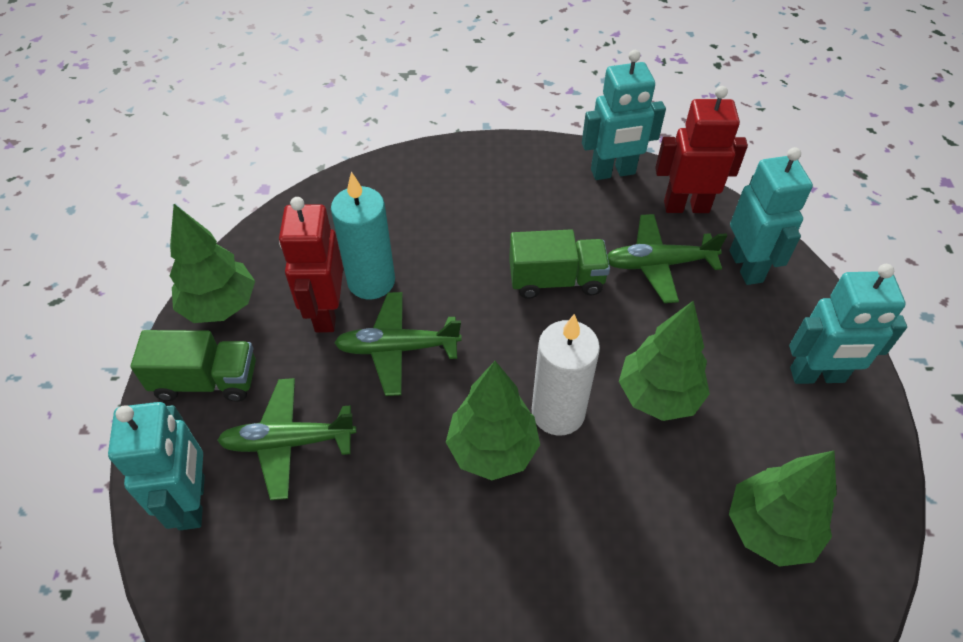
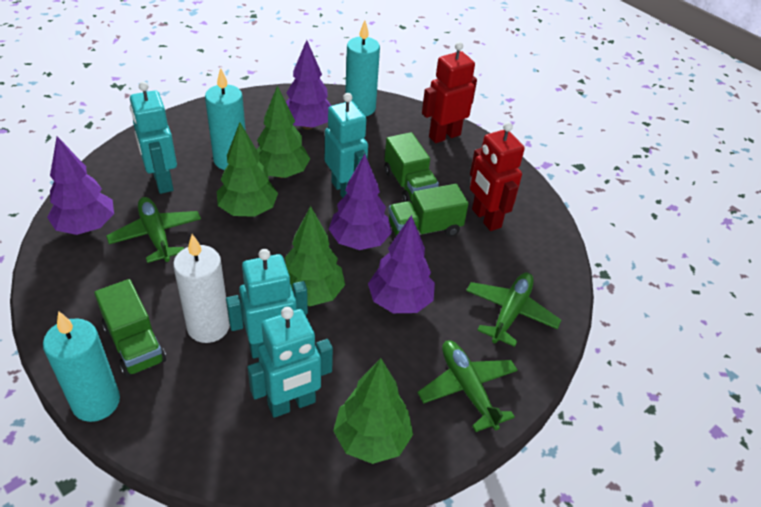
green truck: 2 -> 3
purple tree: 0 -> 4
turquoise candle: 1 -> 3

